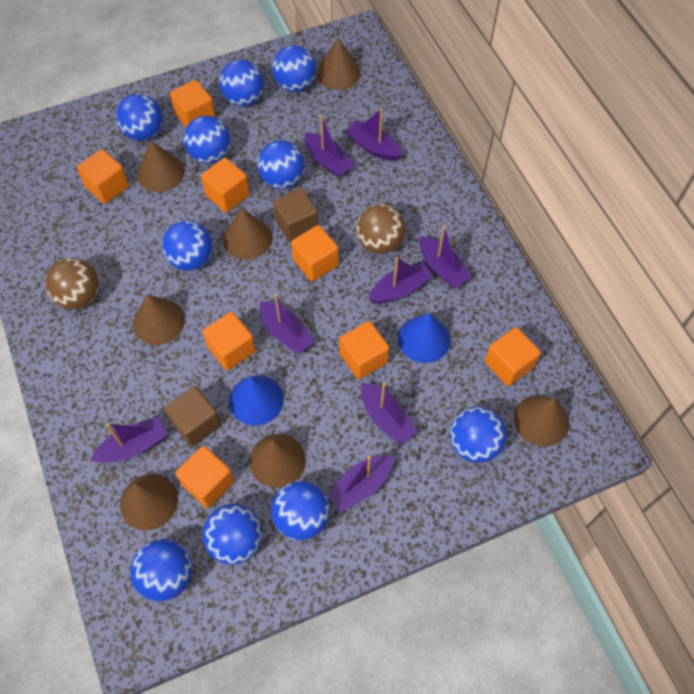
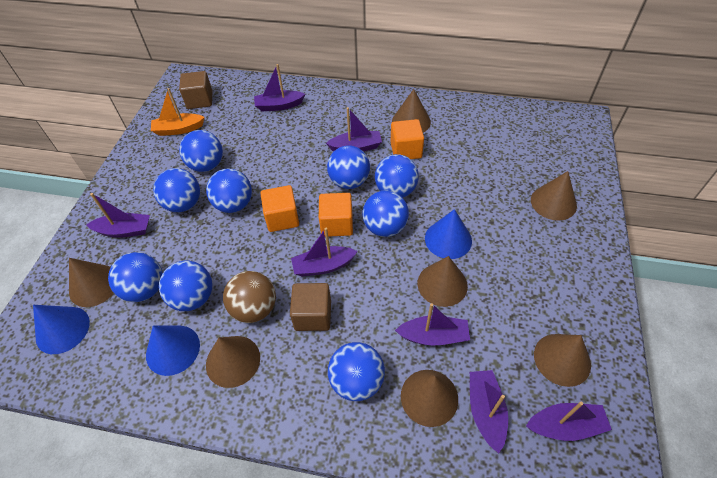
blue ball: 10 -> 9
blue cone: 2 -> 3
brown ball: 2 -> 1
orange boat: 0 -> 1
orange cube: 8 -> 3
purple boat: 8 -> 7

